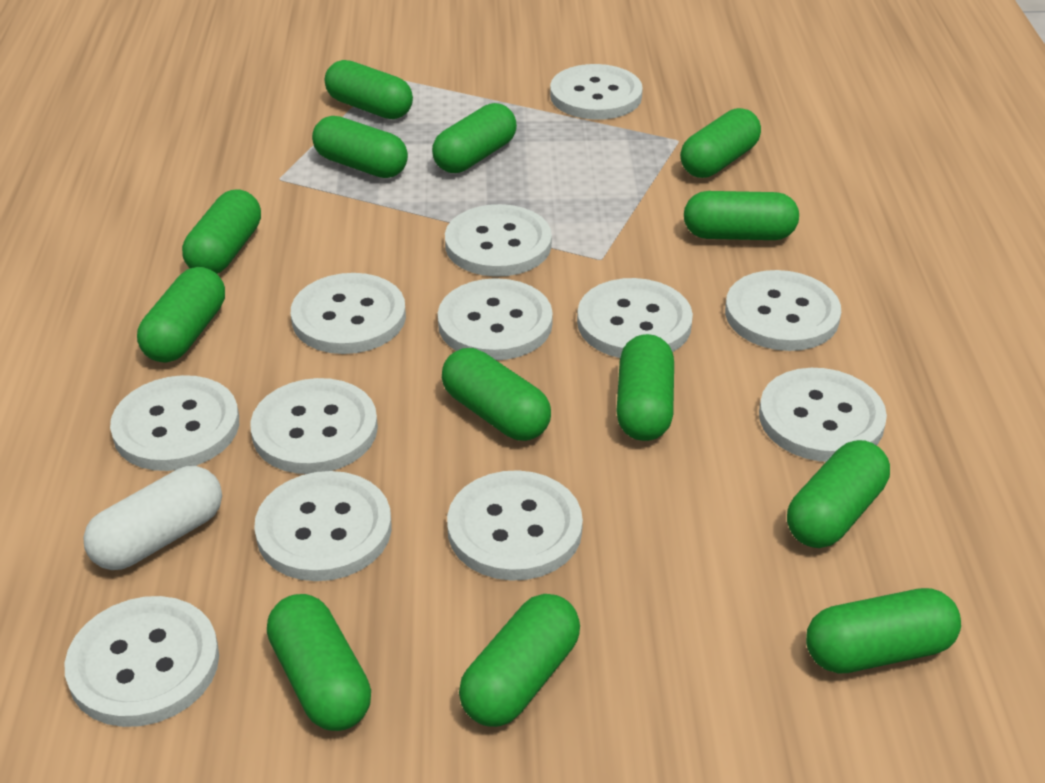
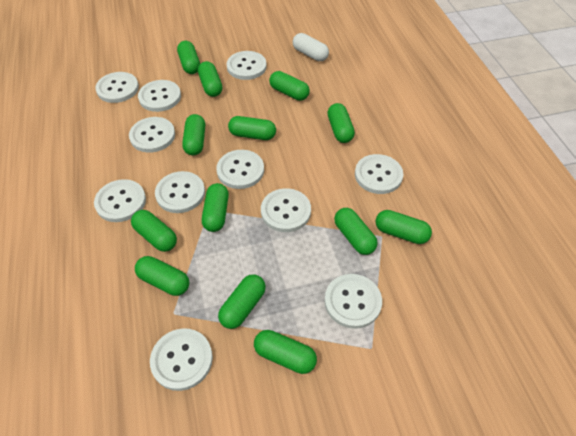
white button: 12 -> 11

